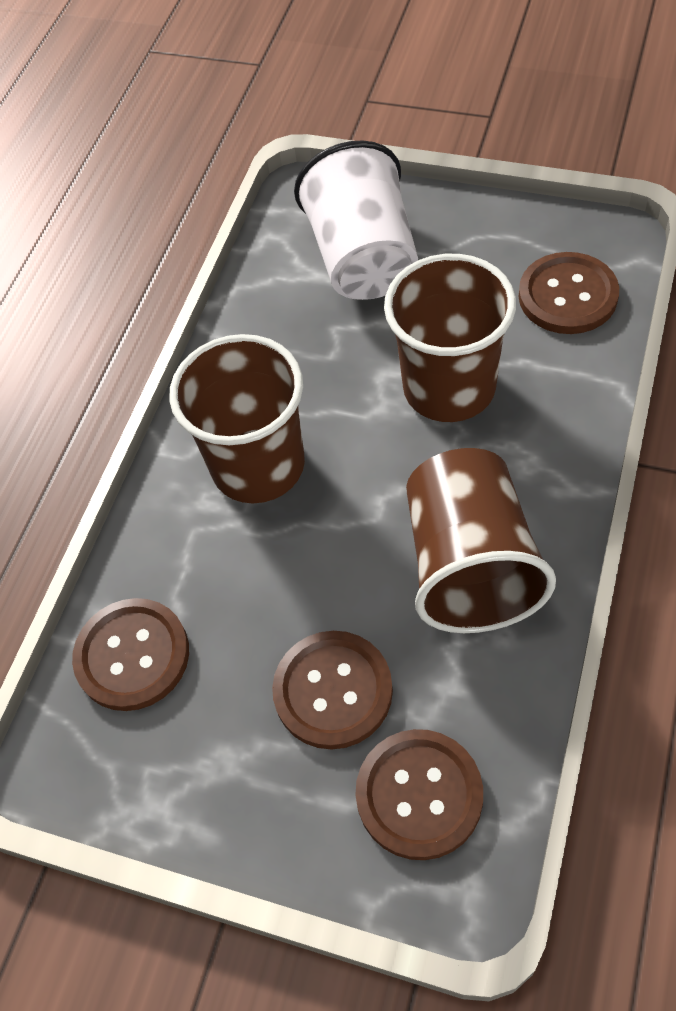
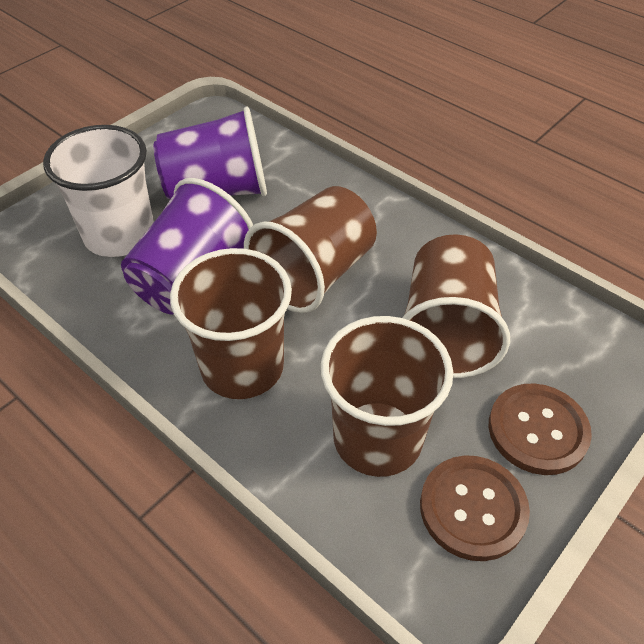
brown button: 4 -> 2
brown cup: 3 -> 4
purple cup: 0 -> 2

